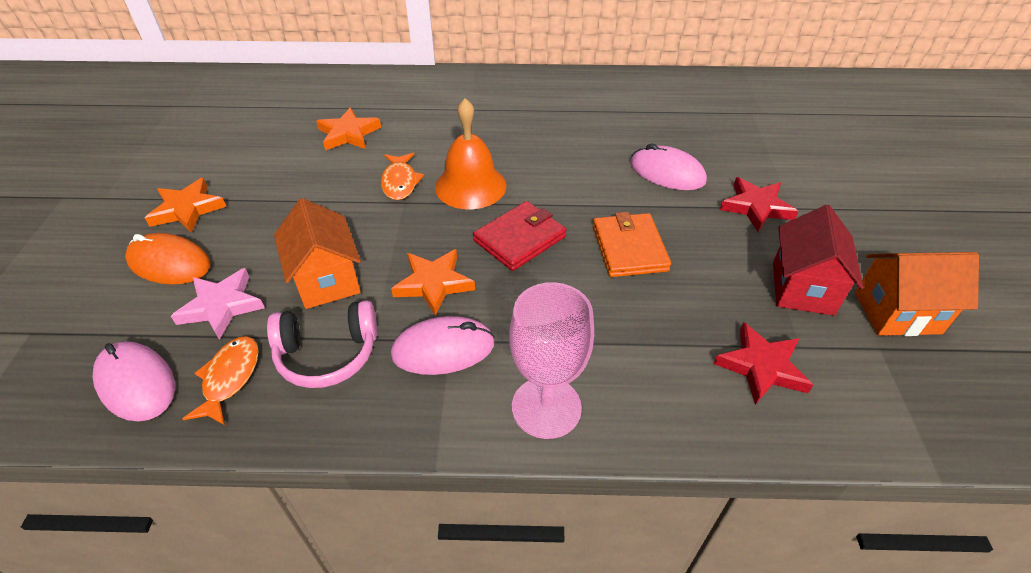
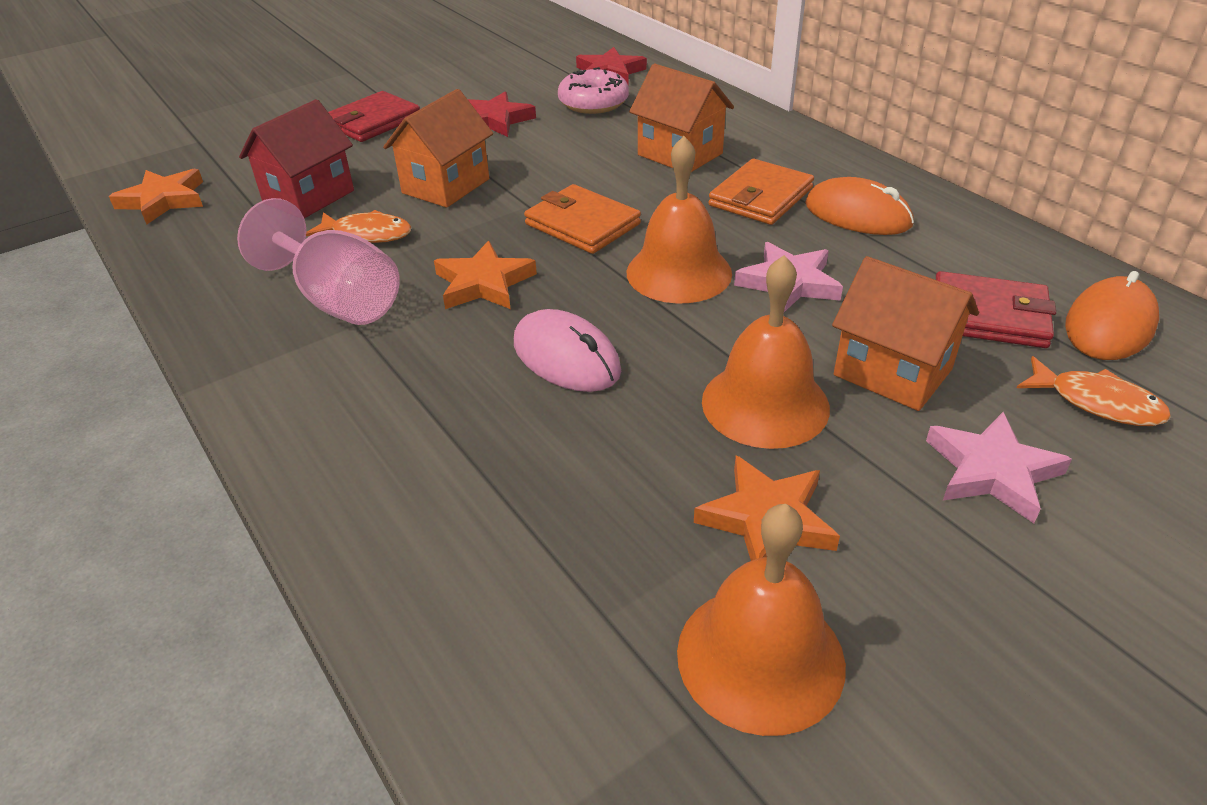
orange bell: 1 -> 3
orange house: 2 -> 3
orange mouse: 1 -> 2
orange wallet: 1 -> 2
pink donut: 0 -> 1
pink headphones: 1 -> 0
pink mouse: 3 -> 1
pink star: 1 -> 2
red wallet: 1 -> 2

